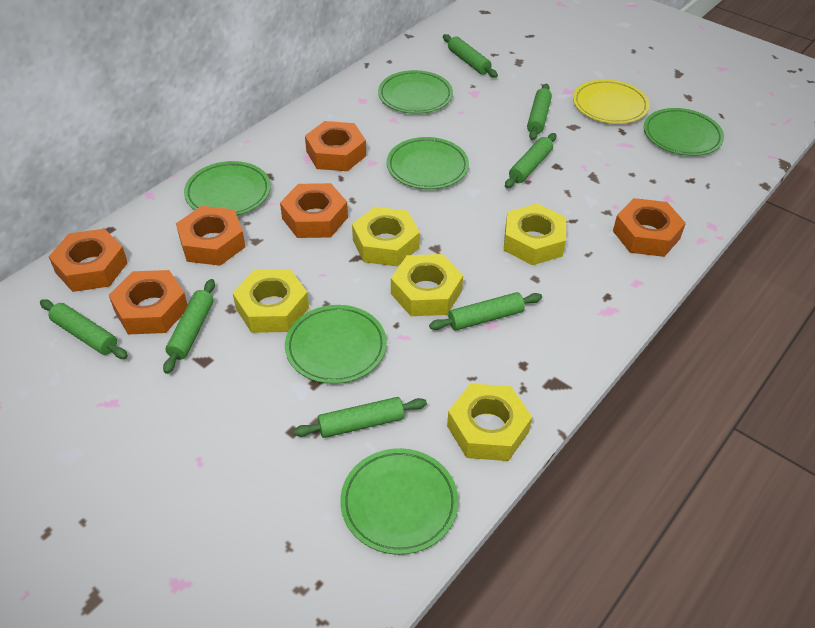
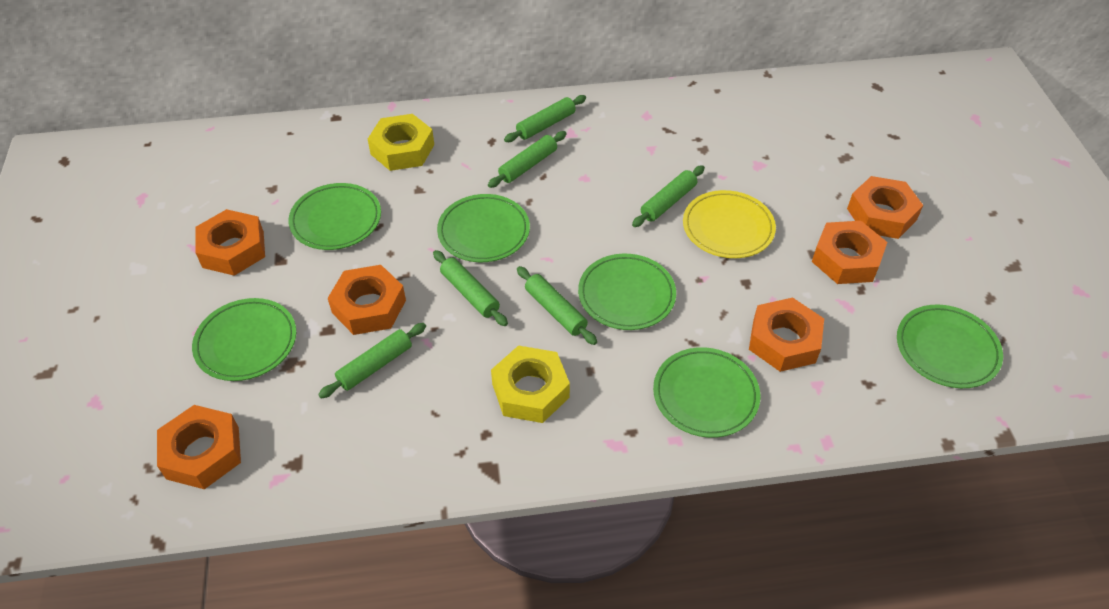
green rolling pin: 7 -> 6
yellow nut: 5 -> 2

